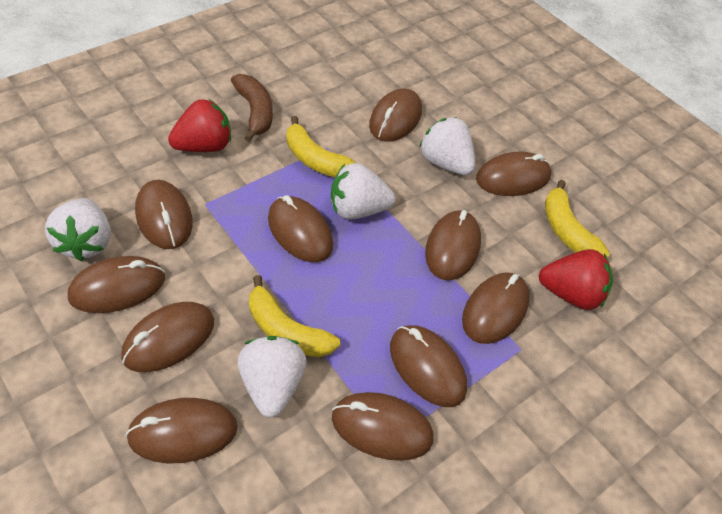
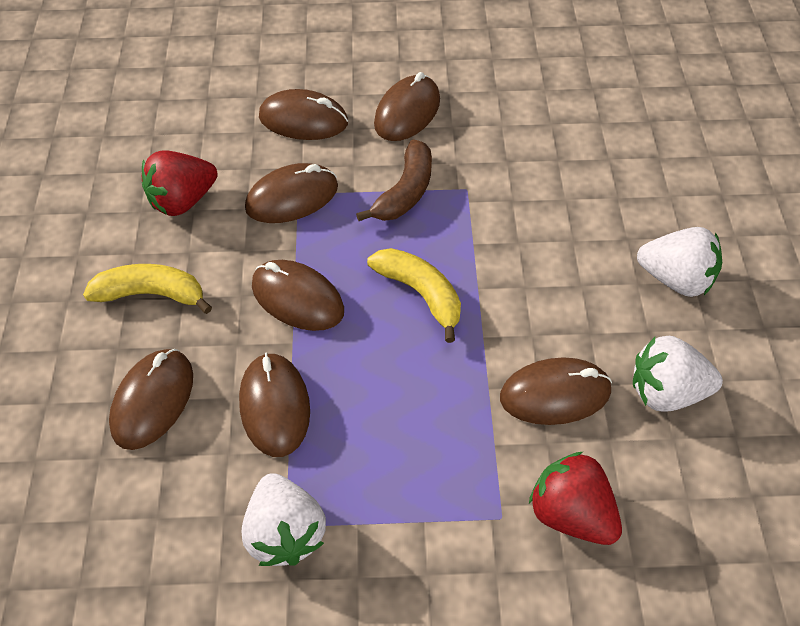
brown mouse: 11 -> 7
white strawberry: 4 -> 3
yellow banana: 3 -> 2

